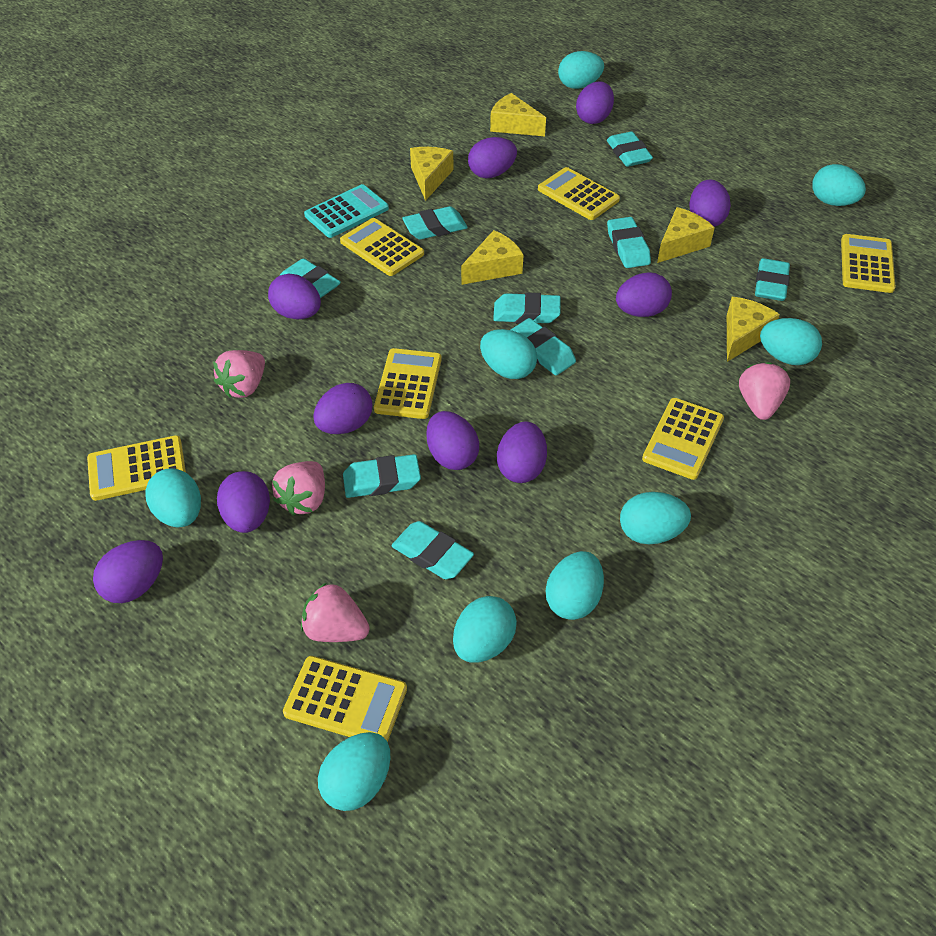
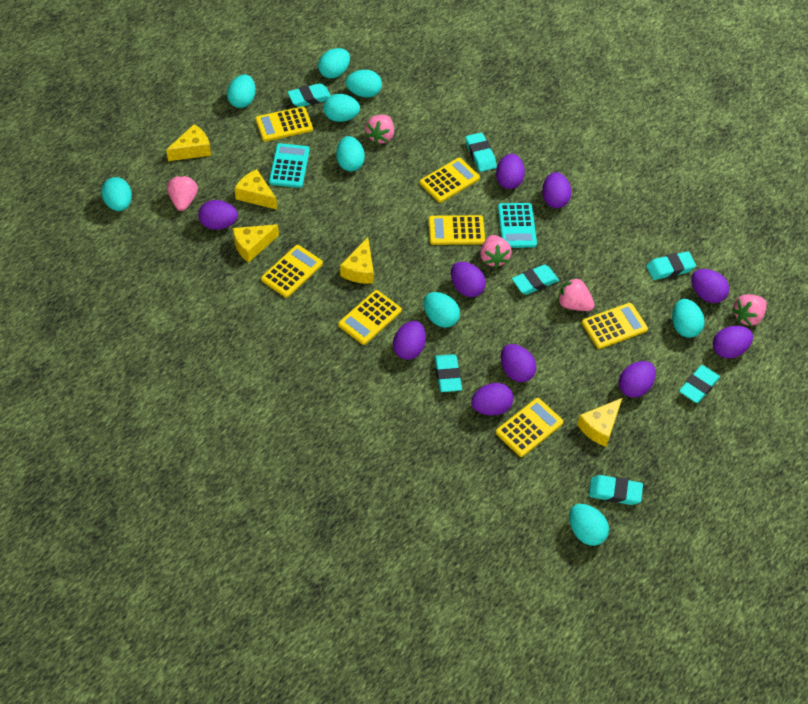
pink strawberry: 4 -> 5
turquoise calculator: 1 -> 2
turquoise eraser: 9 -> 7

